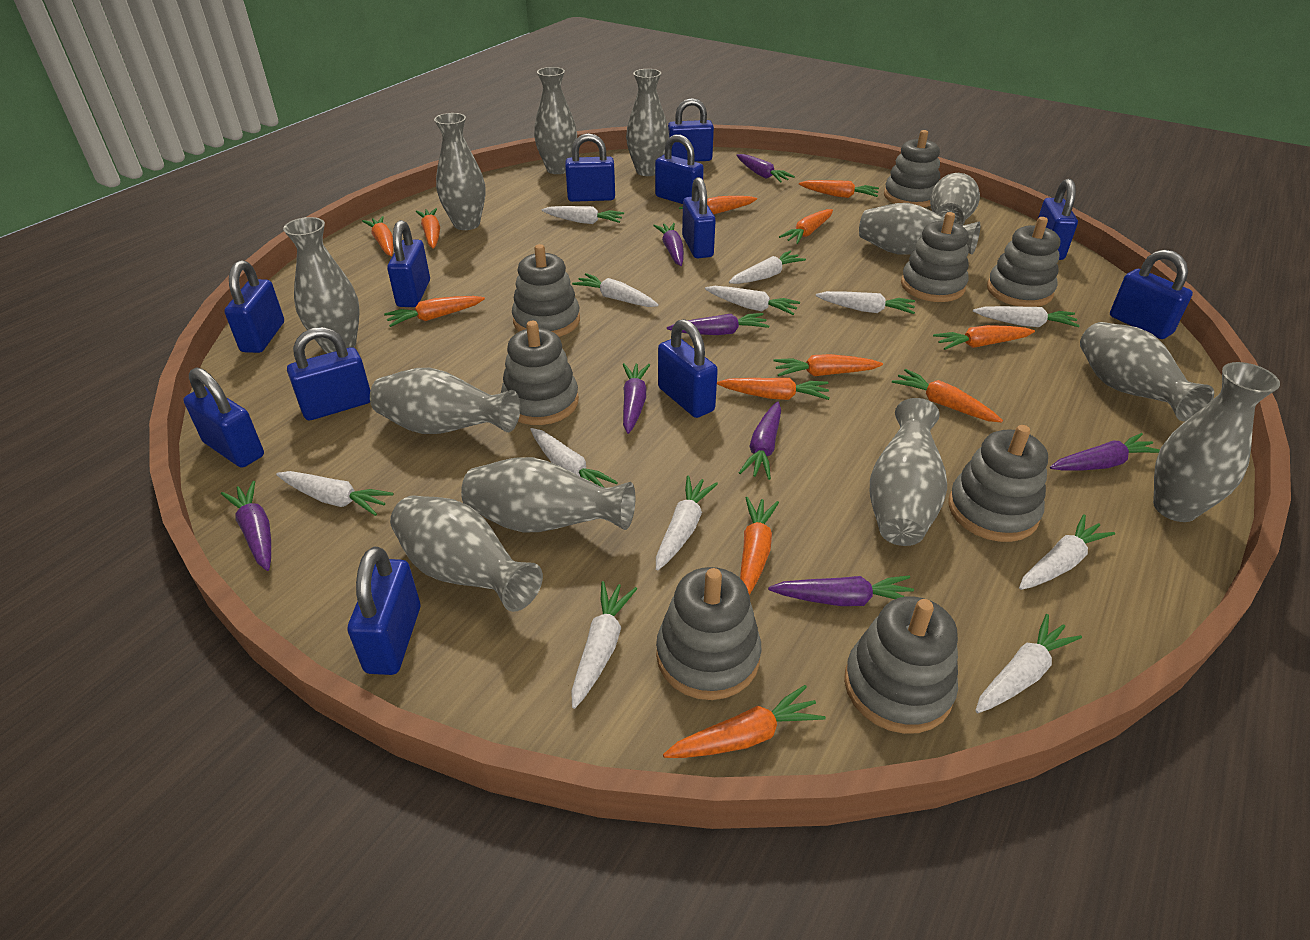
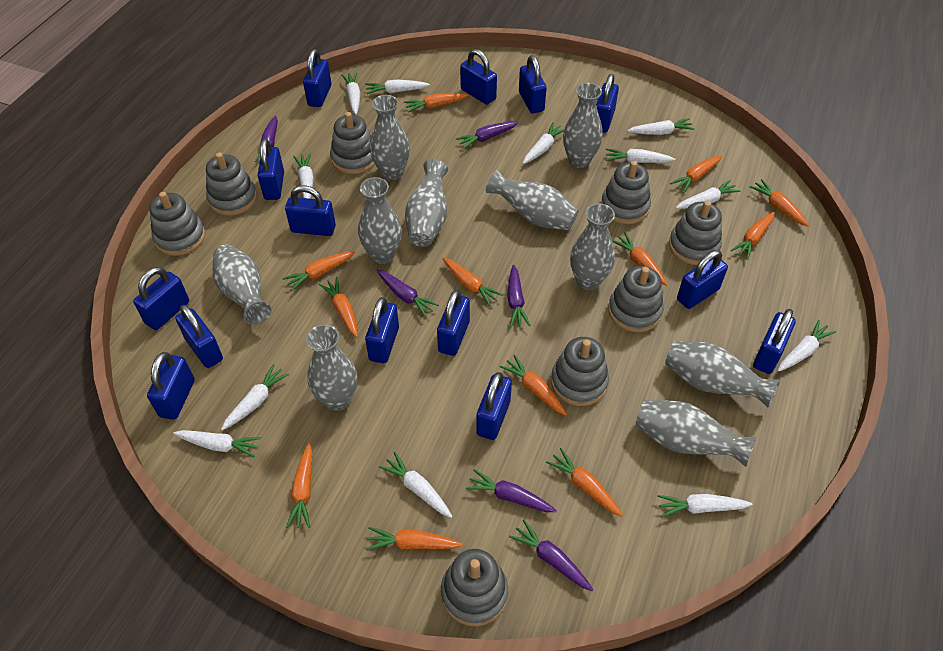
blue padlock: 12 -> 14
grey vase: 12 -> 10
purple carrot: 8 -> 6

